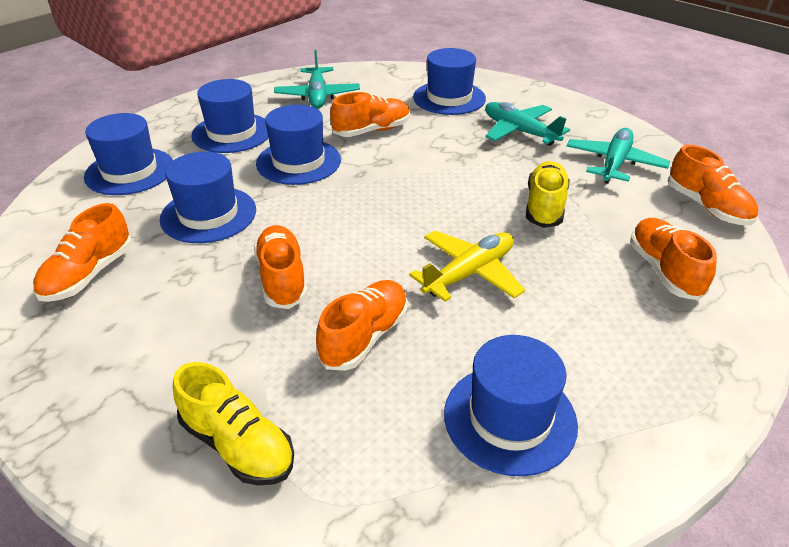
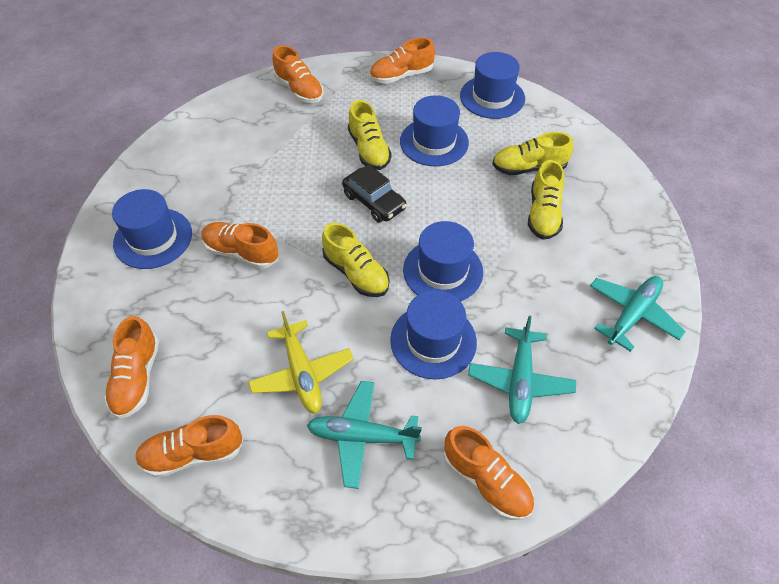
black car: 0 -> 1
blue hat: 6 -> 5
yellow shoe: 2 -> 4

